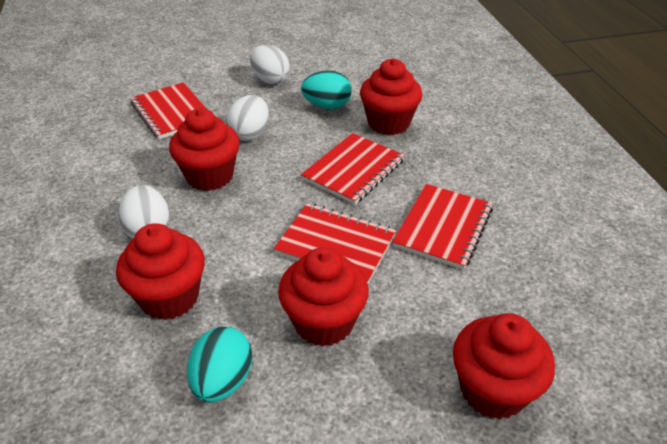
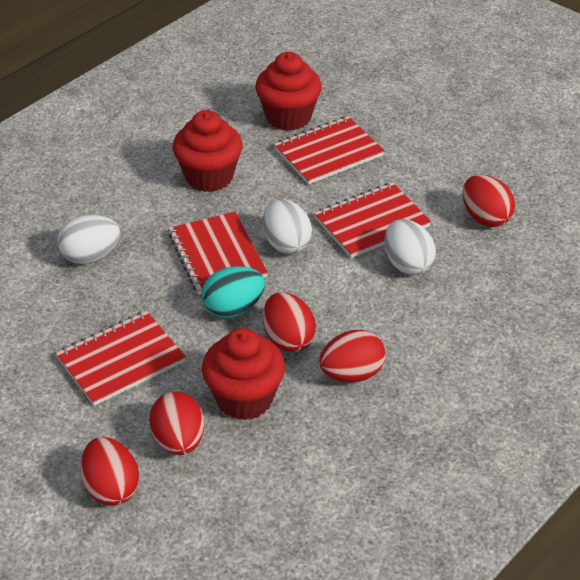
red cupcake: 5 -> 3
red egg: 0 -> 5
turquoise egg: 2 -> 1

